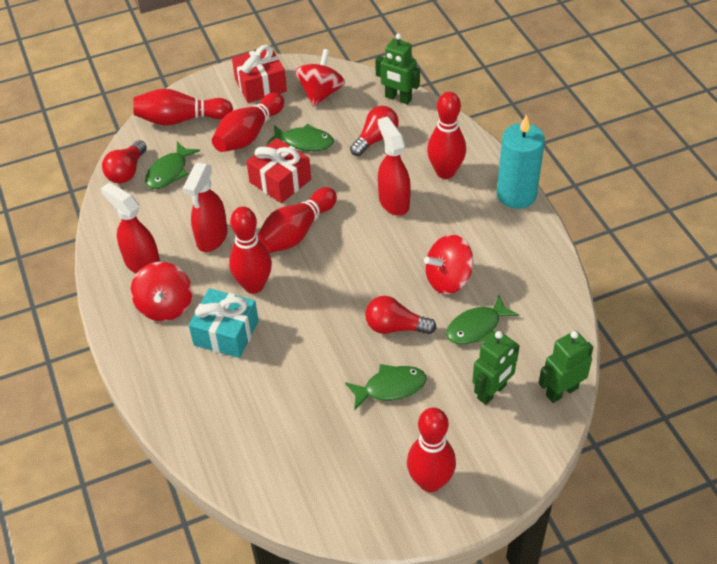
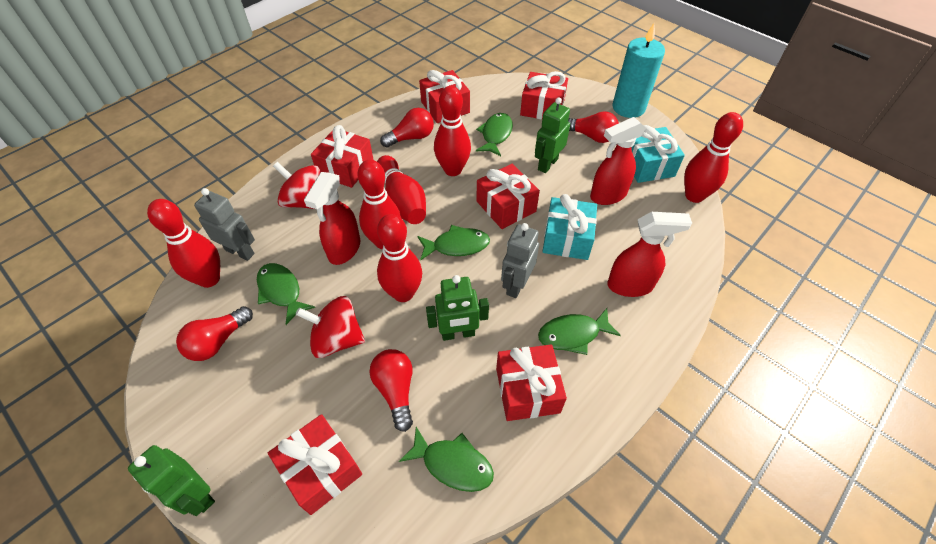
green fish: 4 -> 5
grey robot: 0 -> 2
red gift: 2 -> 6
red light bulb: 3 -> 4
red spinning top: 3 -> 2
turquoise gift: 1 -> 2

